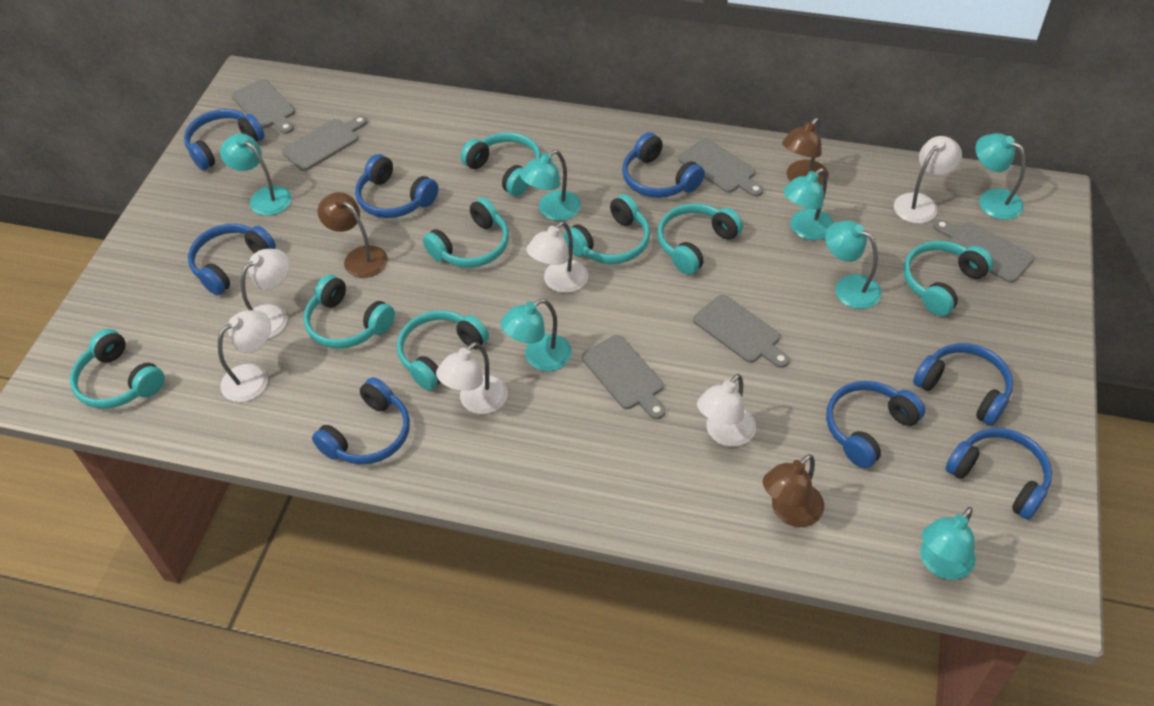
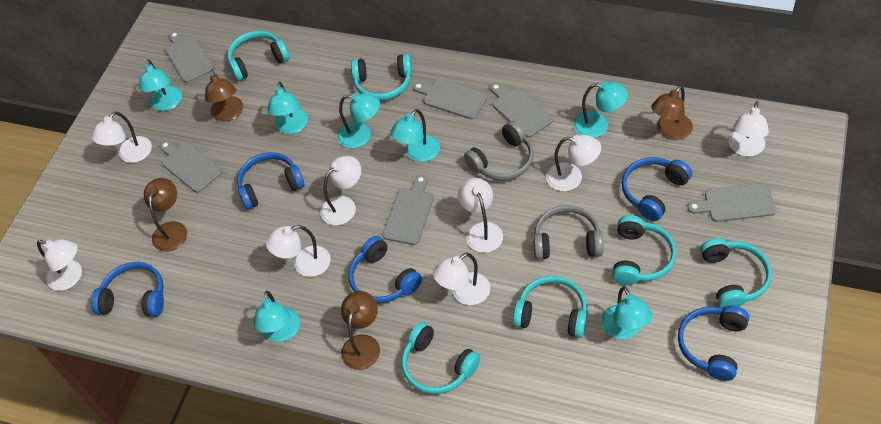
blue headphones: 8 -> 5
brown lamp: 3 -> 4
grey headphones: 0 -> 2
turquoise headphones: 8 -> 6
white lamp: 6 -> 8

